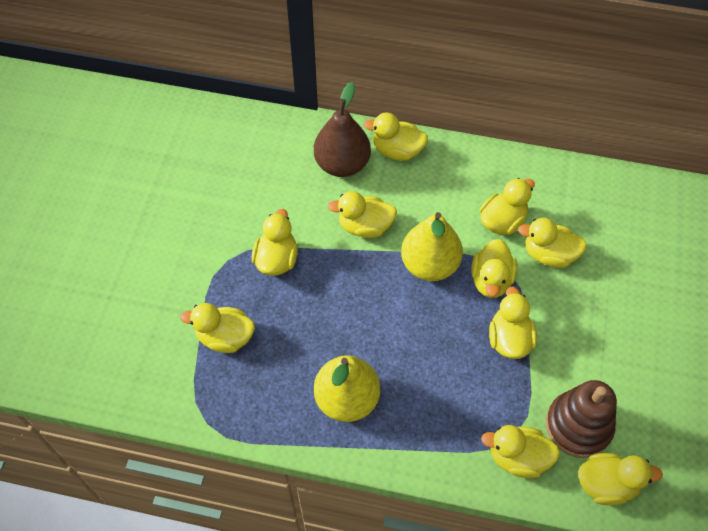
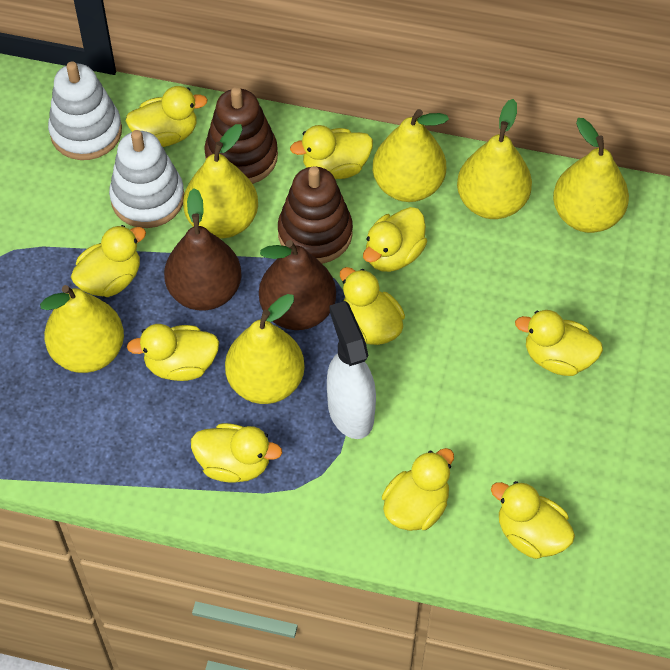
brown pear: 1 -> 2
brown stacking toy: 1 -> 2
white spray bottle: 0 -> 1
white stacking toy: 0 -> 2
yellow pear: 2 -> 6

